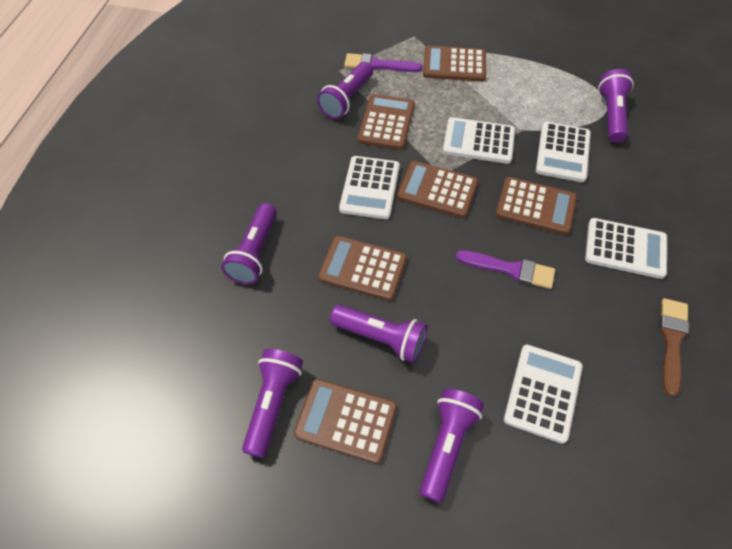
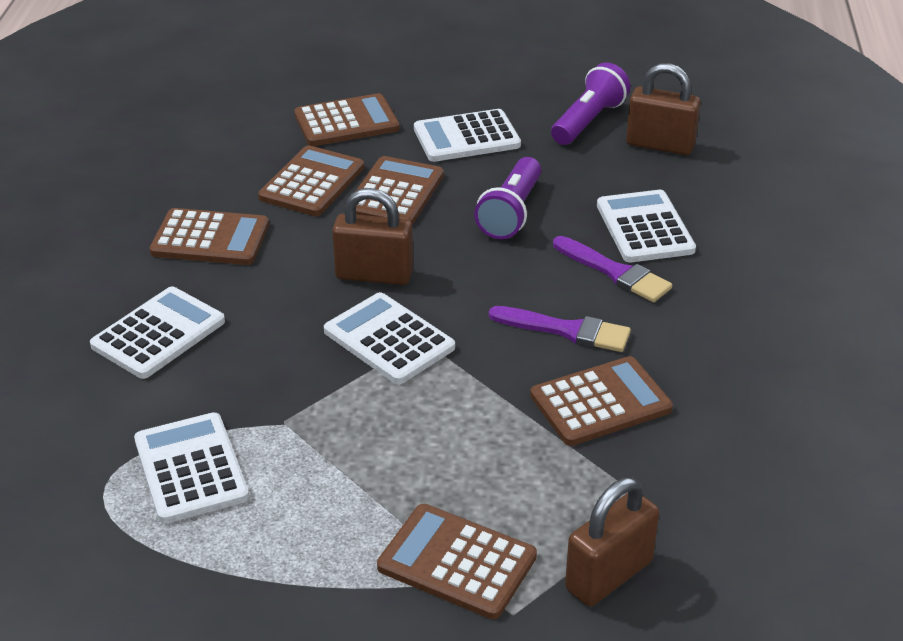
brown brush: 1 -> 0
brown padlock: 0 -> 3
purple flashlight: 6 -> 2

